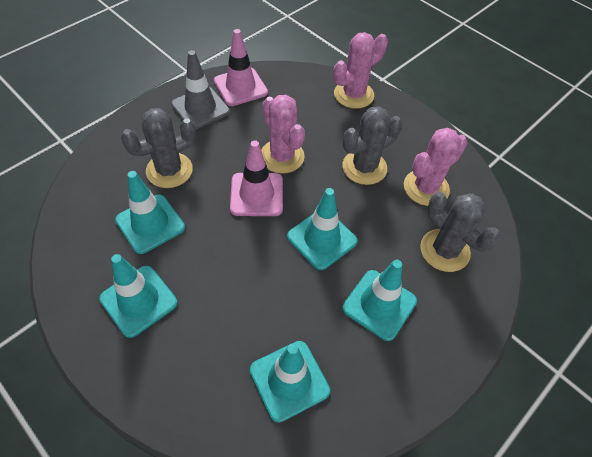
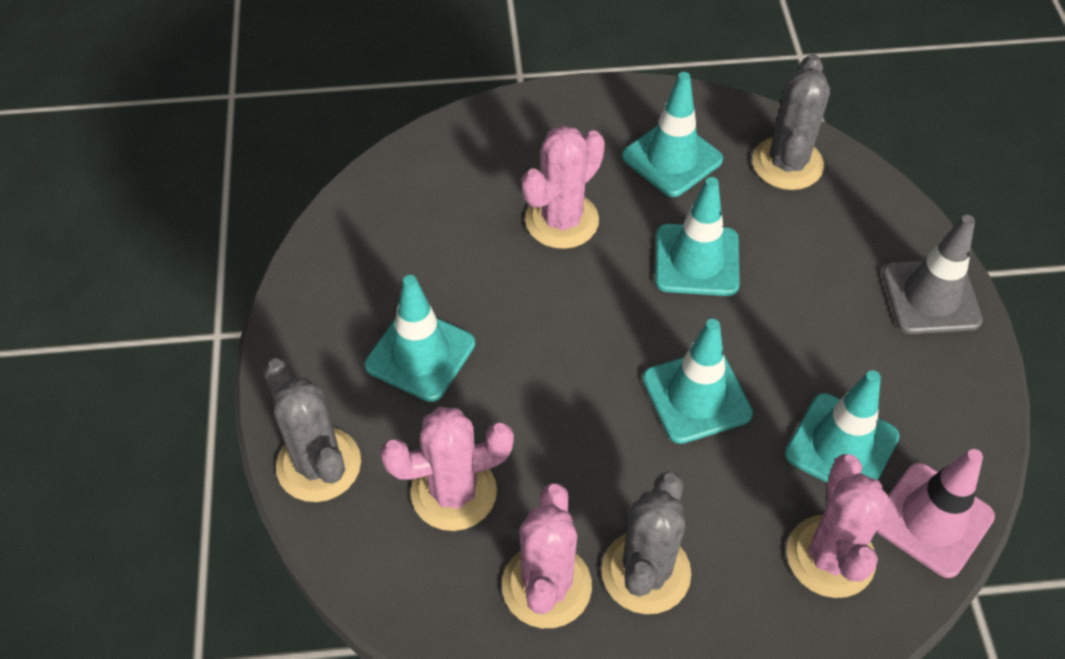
pink cactus: 3 -> 4
pink traffic cone: 2 -> 1

